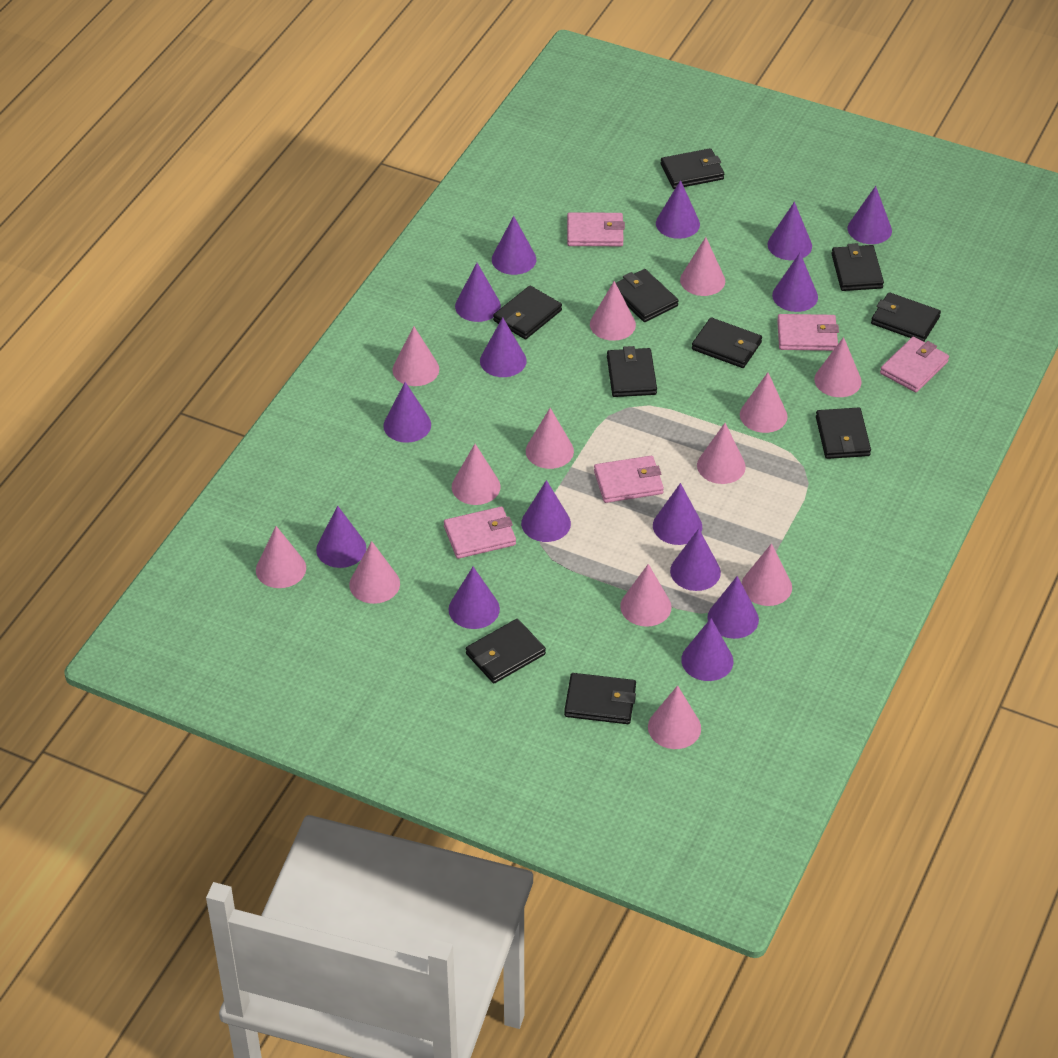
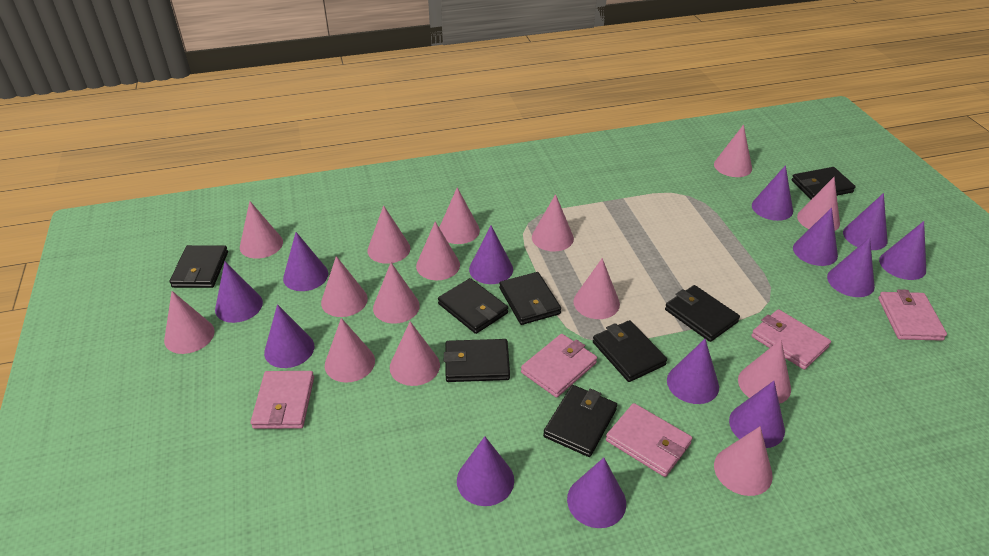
black wallet: 10 -> 8
pink cone: 13 -> 15
purple cone: 15 -> 13

